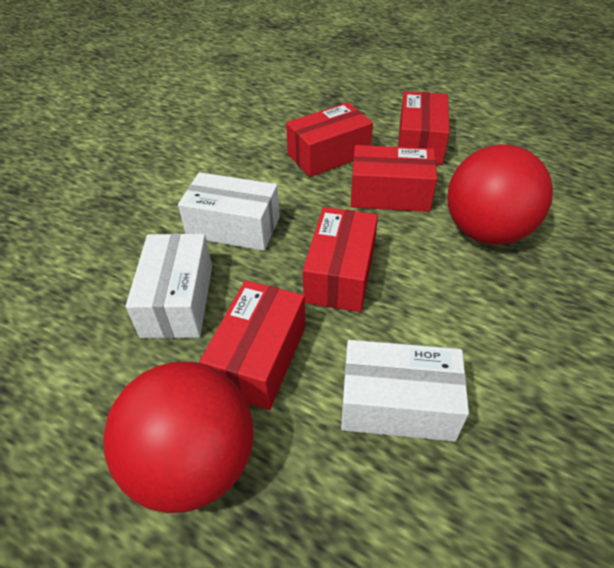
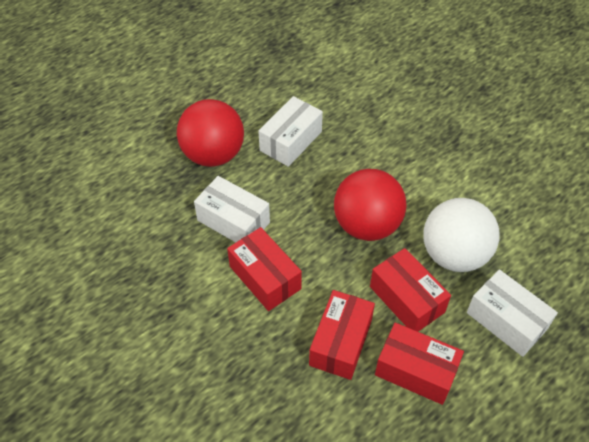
red box: 5 -> 4
white ball: 0 -> 1

